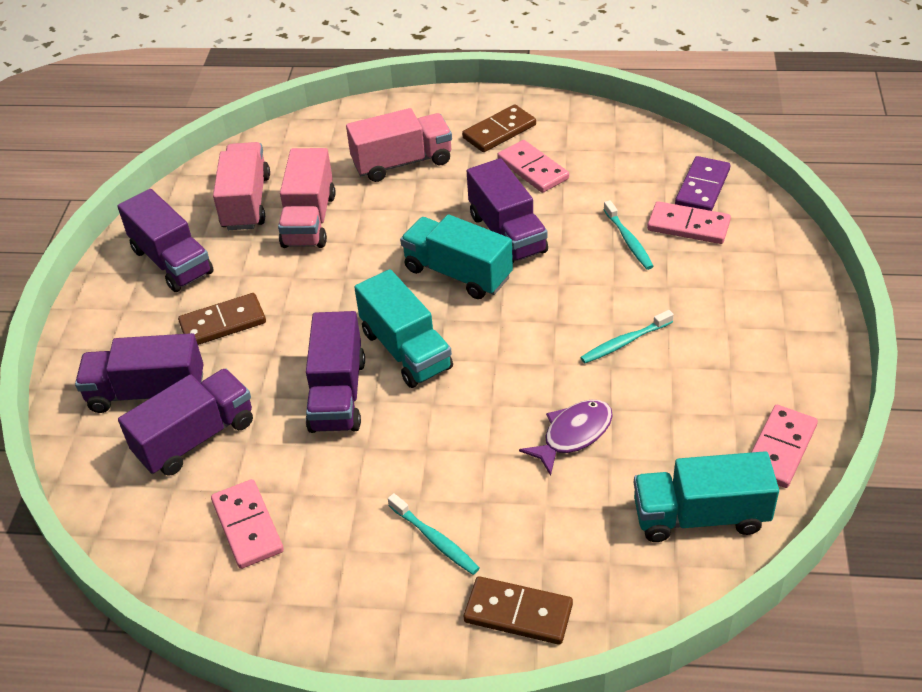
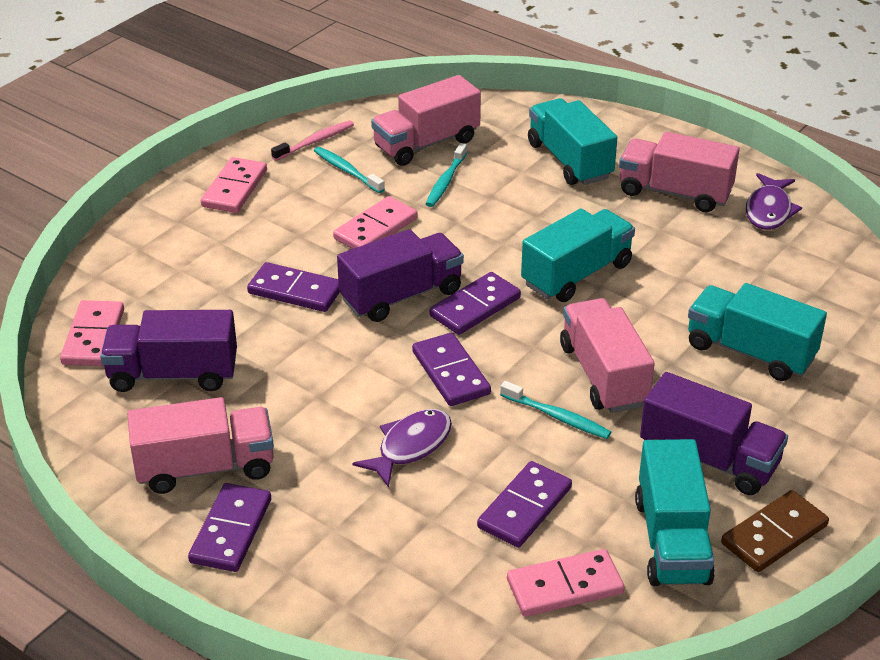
brown domino: 3 -> 1
pink toothbrush: 0 -> 1
pink truck: 3 -> 4
purple domino: 1 -> 5
purple fish: 1 -> 2
purple truck: 5 -> 3
turquoise truck: 3 -> 4

